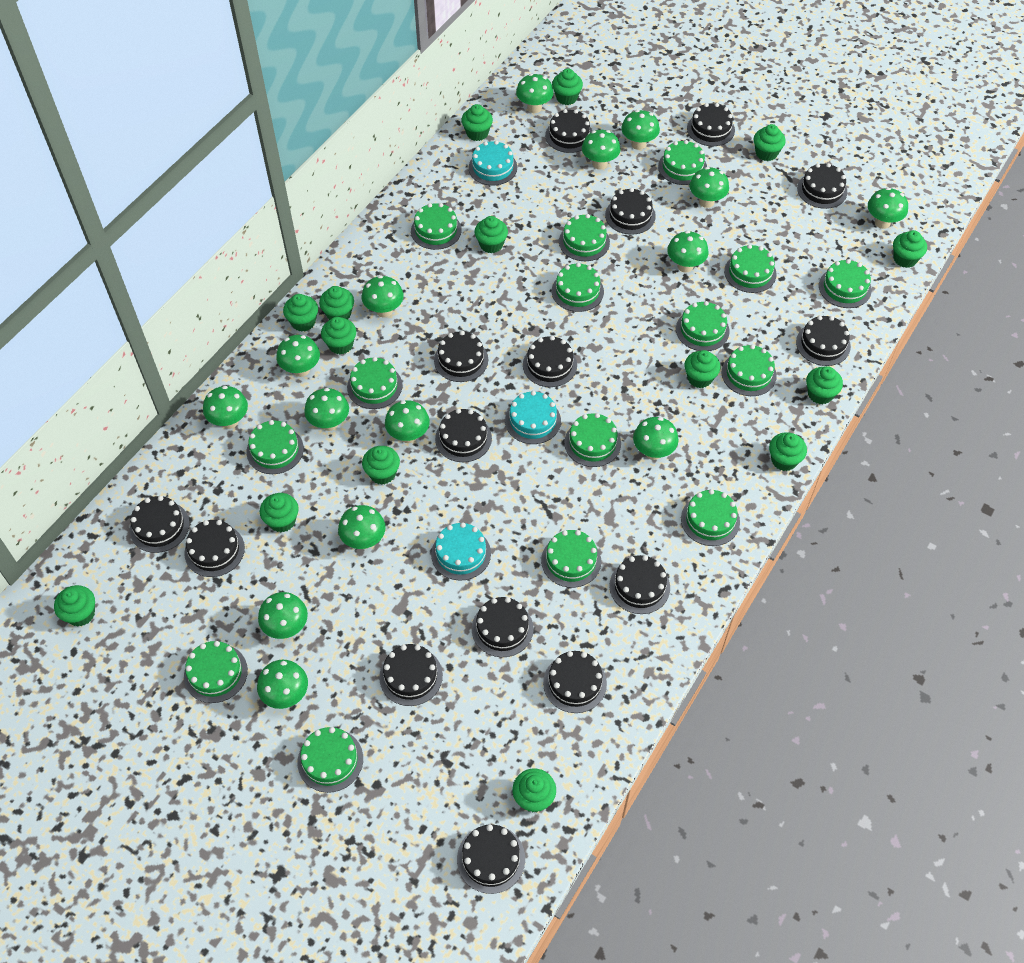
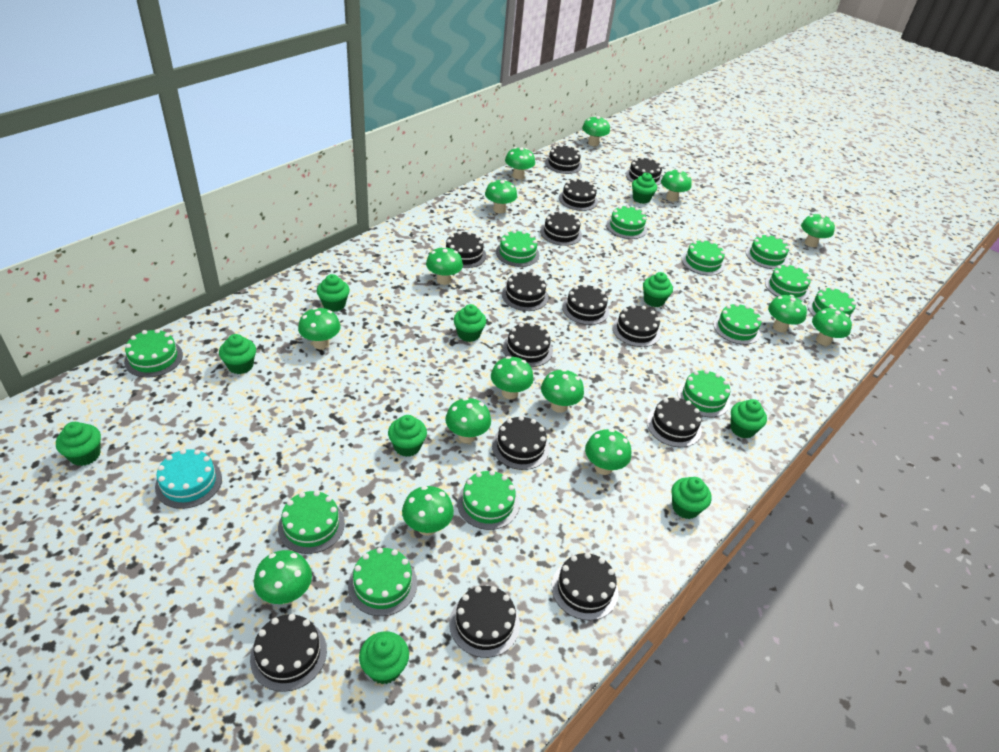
black cake: 15 -> 14
green cake: 15 -> 12
green cupcake: 15 -> 10
turquoise cake: 3 -> 1

